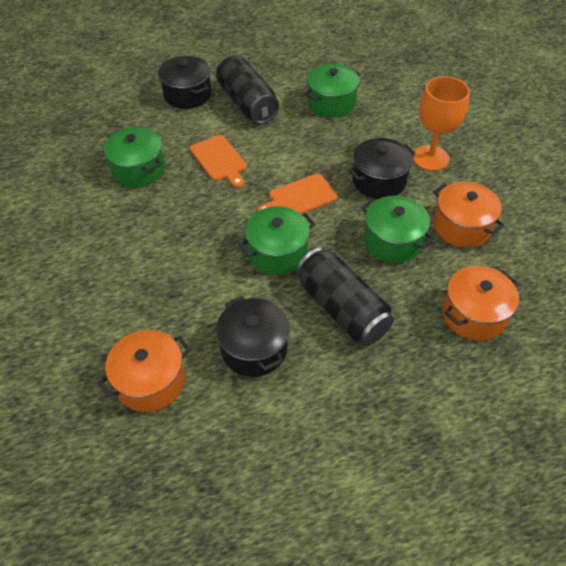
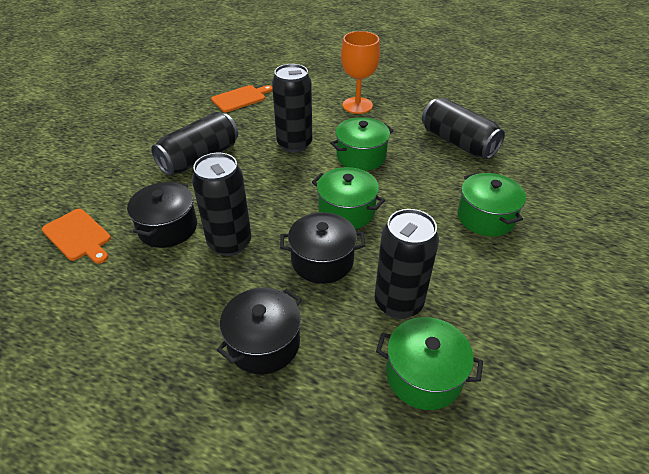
black can: 2 -> 5
orange pot: 3 -> 0

